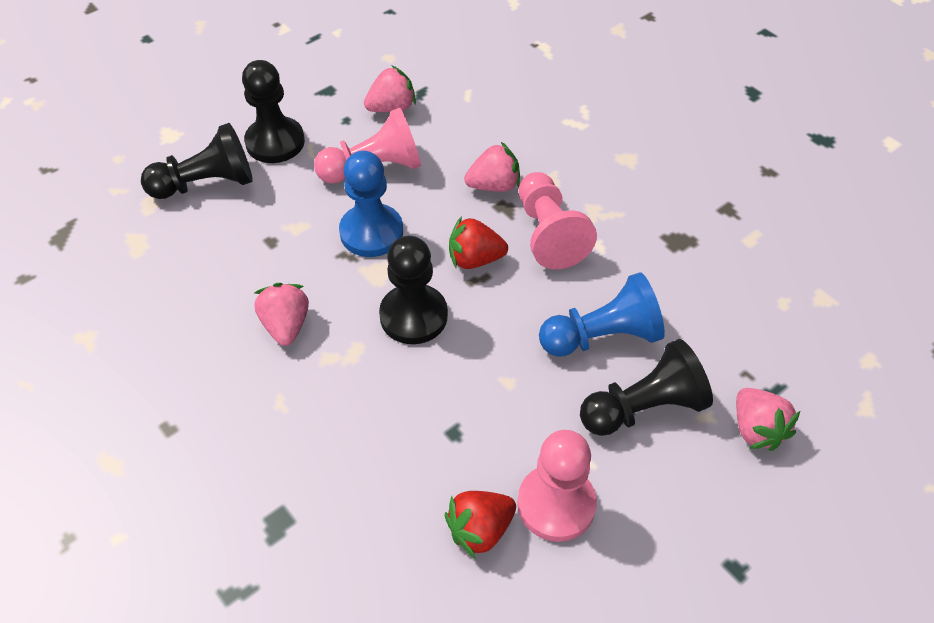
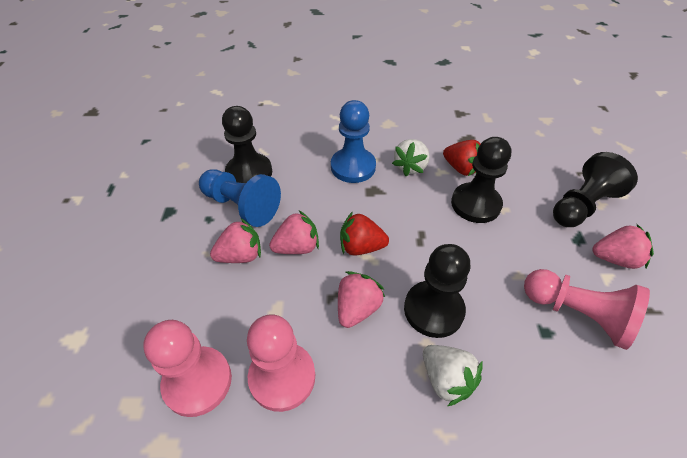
white strawberry: 0 -> 2

